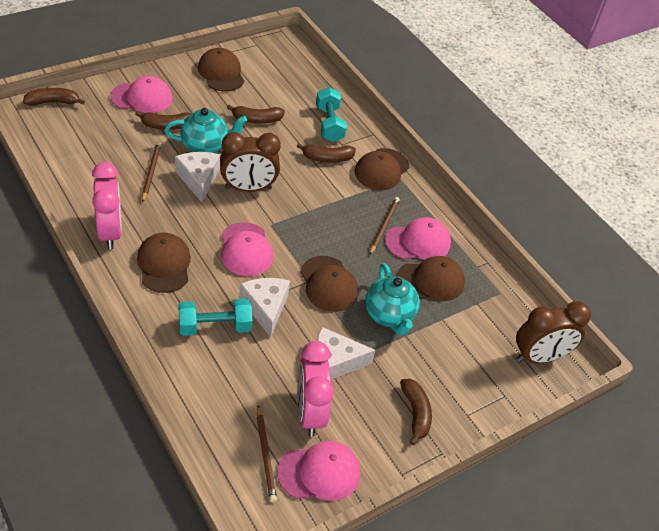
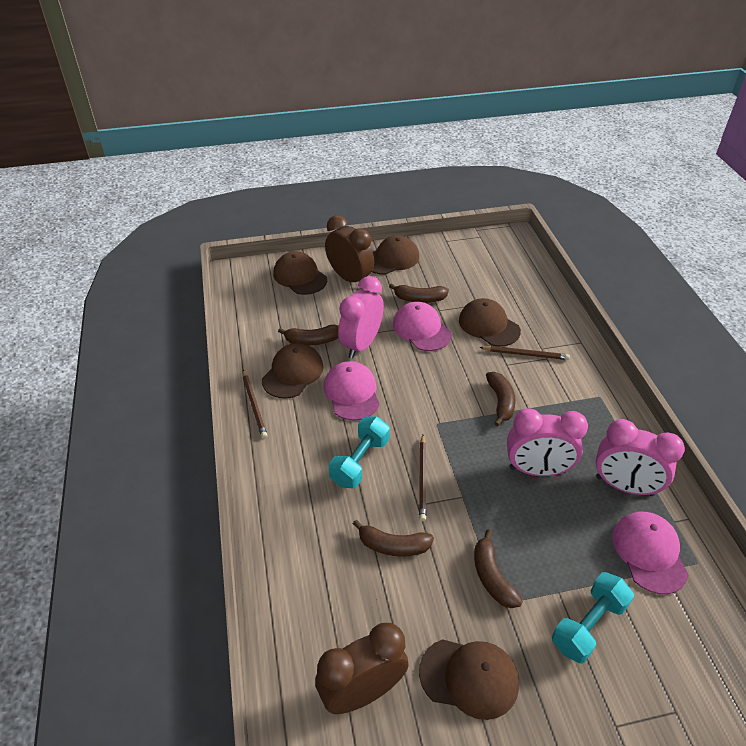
pink cap: 4 -> 3
pink clock: 2 -> 3
turquoise teapot: 2 -> 0
white cheese: 3 -> 0

